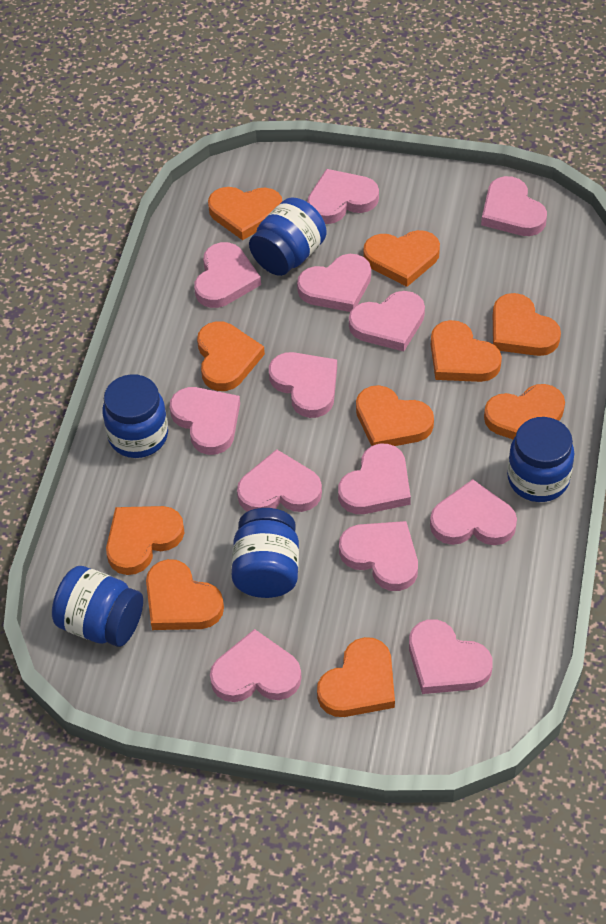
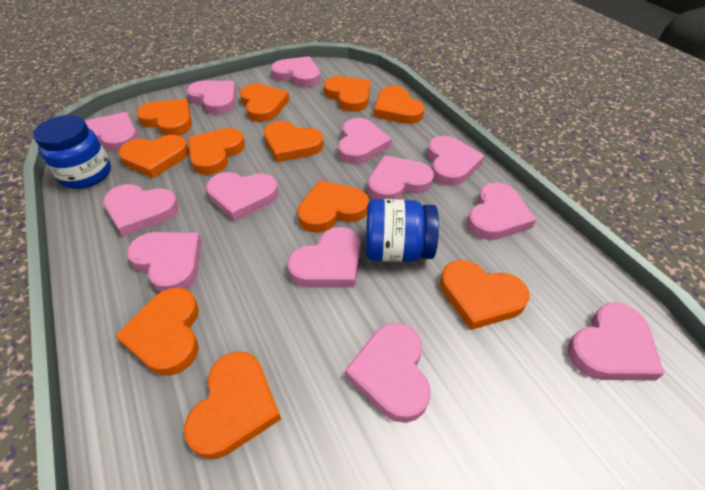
blue jar: 5 -> 2
orange heart: 10 -> 11

